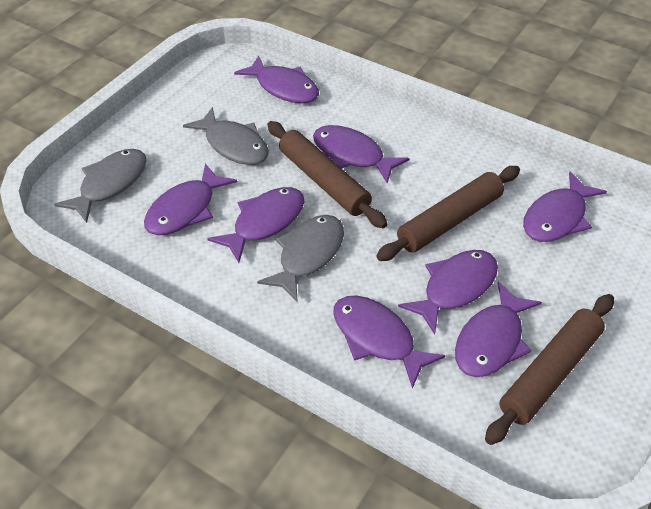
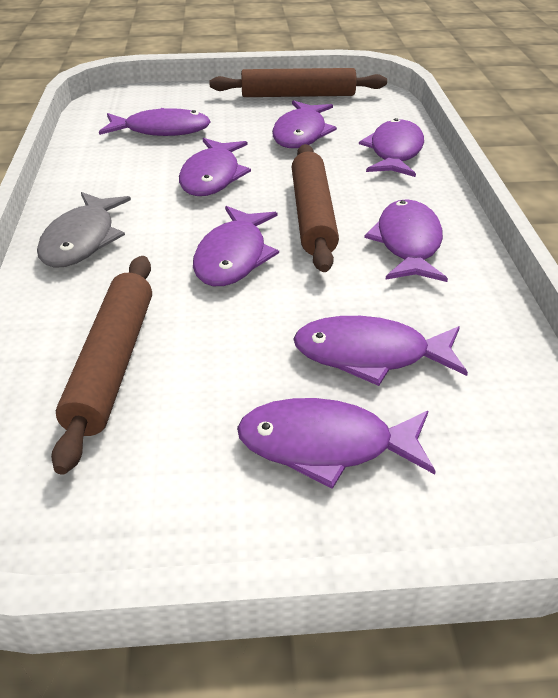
grey fish: 3 -> 1

